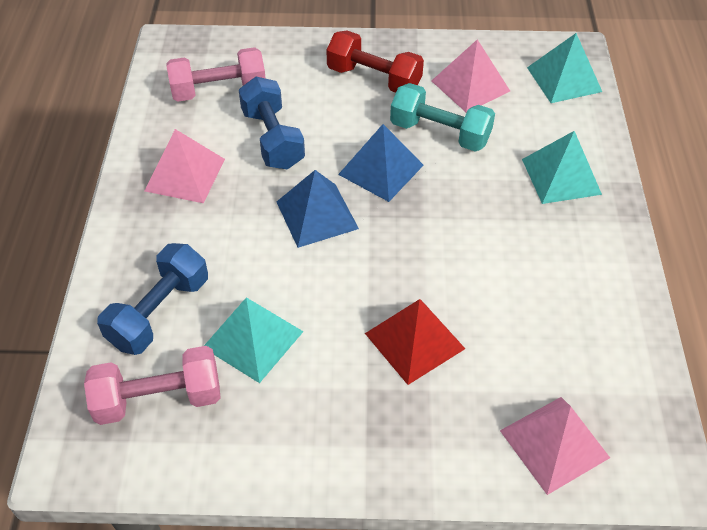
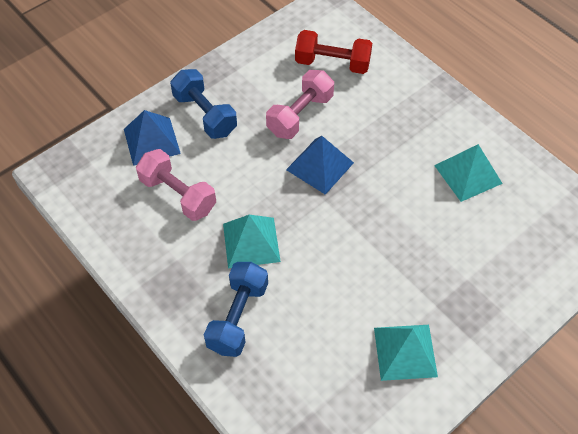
pink pyramid: 3 -> 0
red pyramid: 1 -> 0
turquoise dumbbell: 1 -> 0

